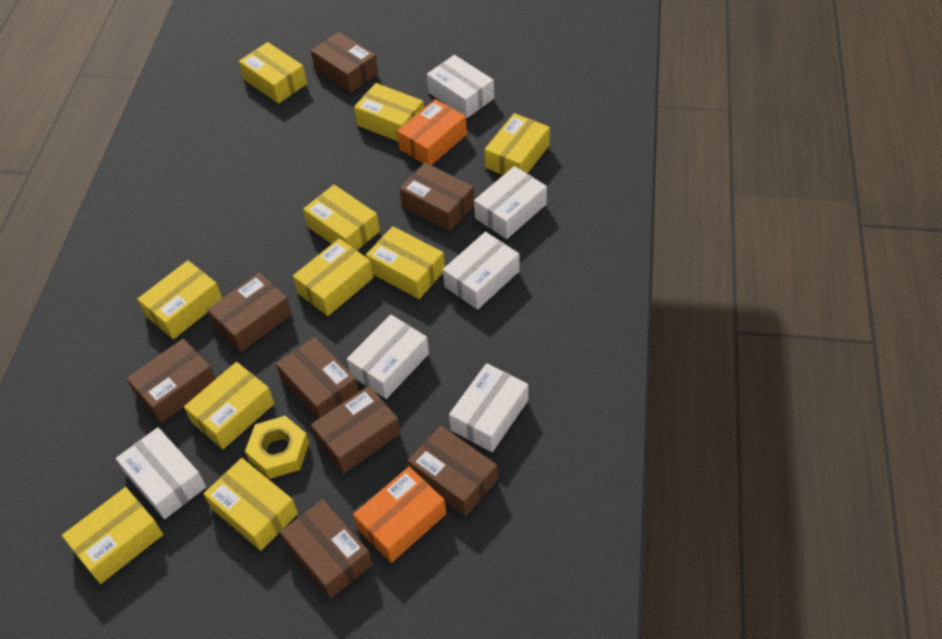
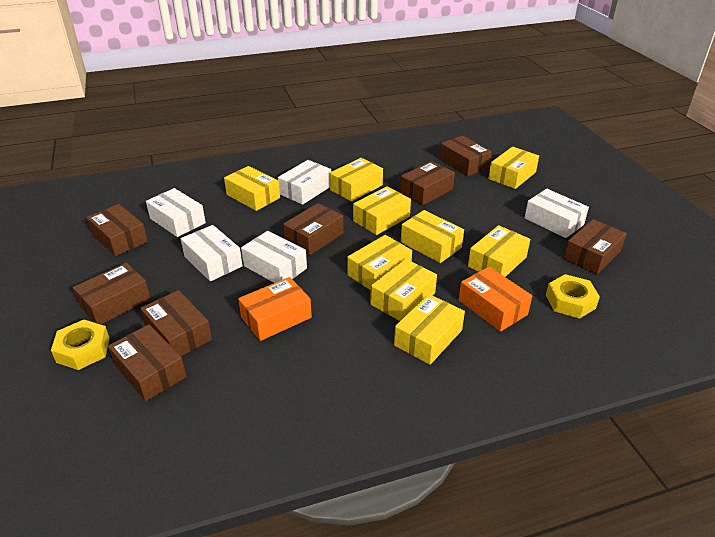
white box: 6 -> 5
yellow box: 10 -> 9
yellow nut: 1 -> 2

